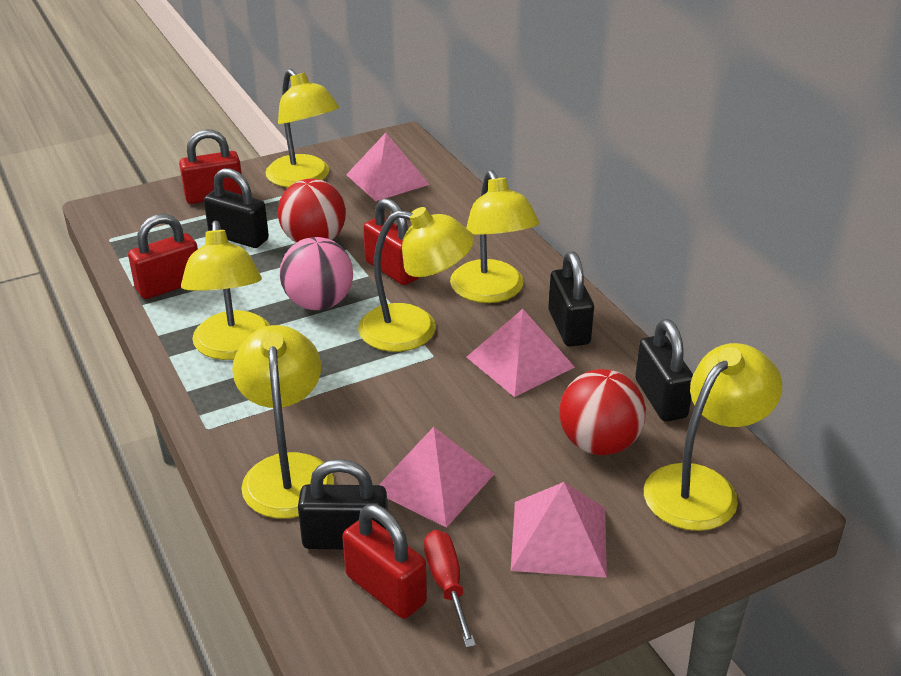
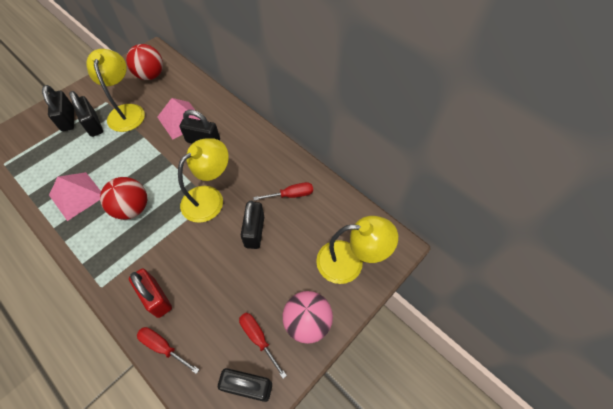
black padlock: 4 -> 5
pink pyramid: 4 -> 2
red padlock: 4 -> 1
red screwdriver: 1 -> 3
yellow lamp: 6 -> 3

